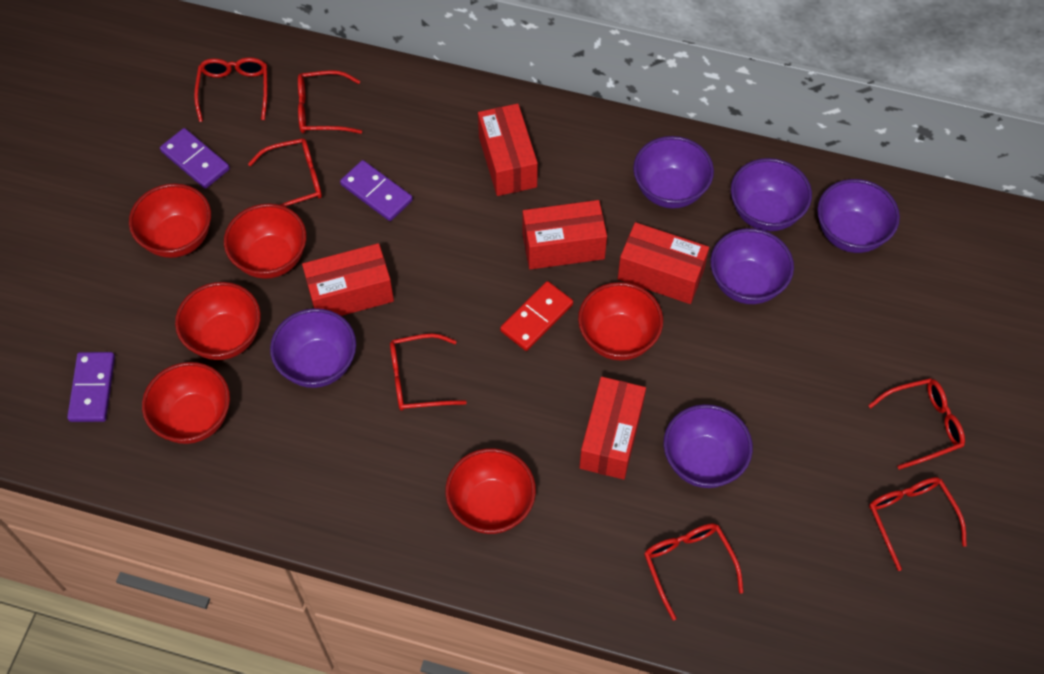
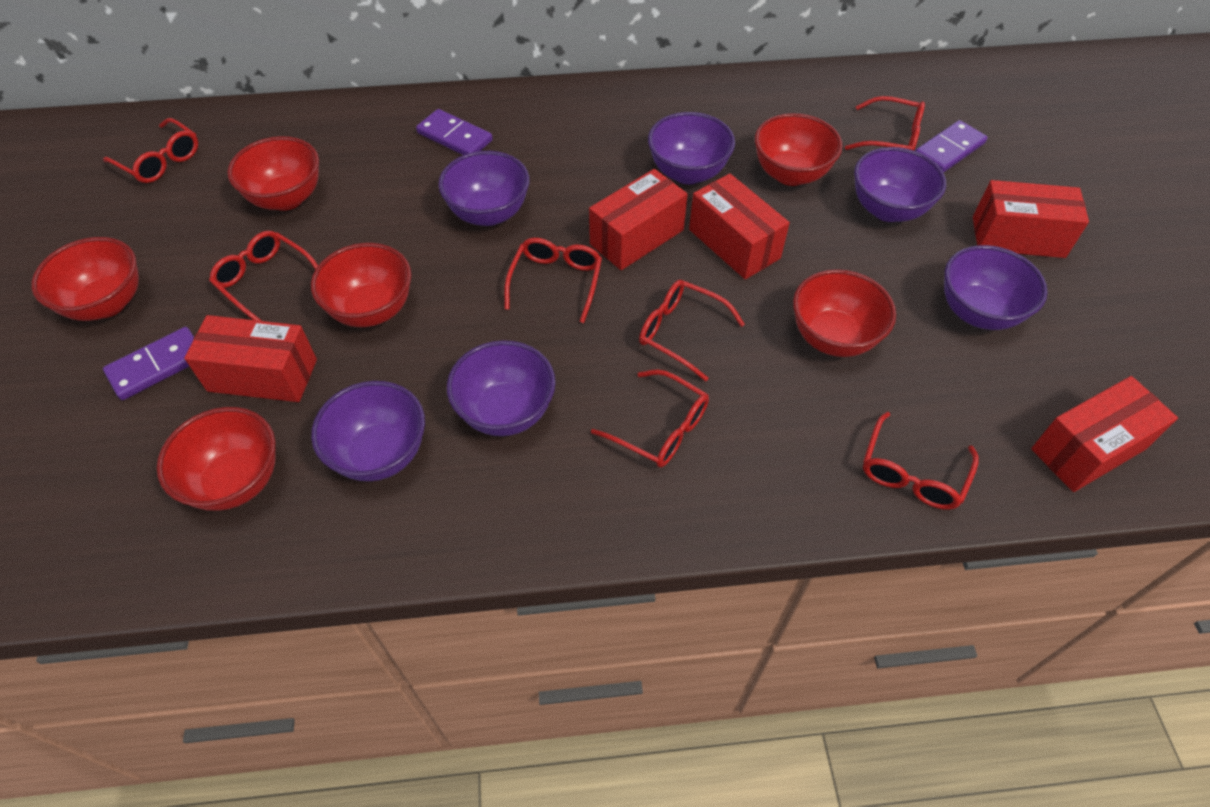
red domino: 1 -> 0

